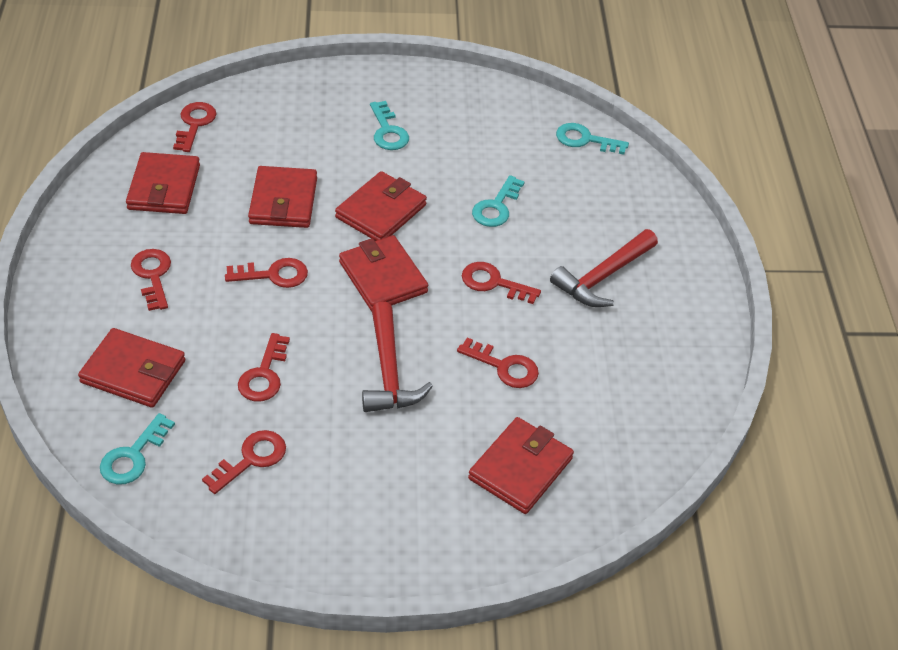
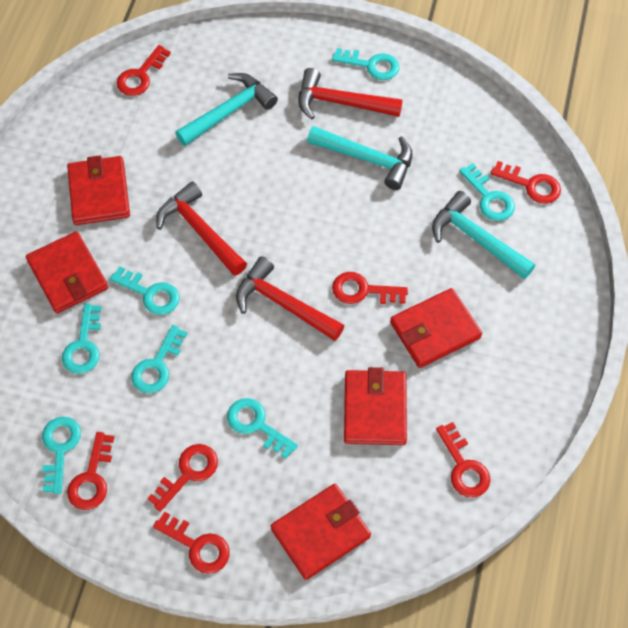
red hammer: 2 -> 3
red wallet: 6 -> 5
turquoise hammer: 0 -> 3
turquoise key: 4 -> 7

